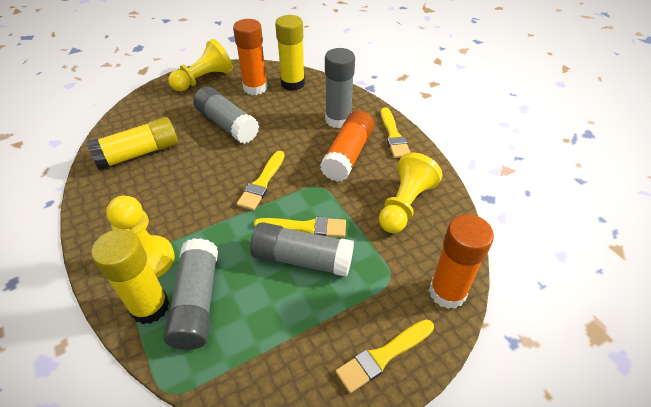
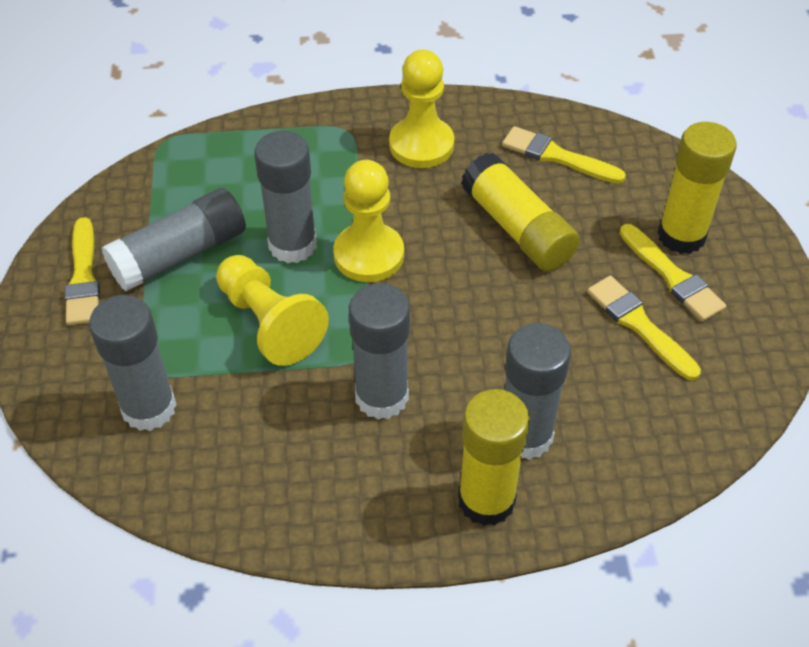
grey glue stick: 4 -> 5
orange glue stick: 3 -> 0

